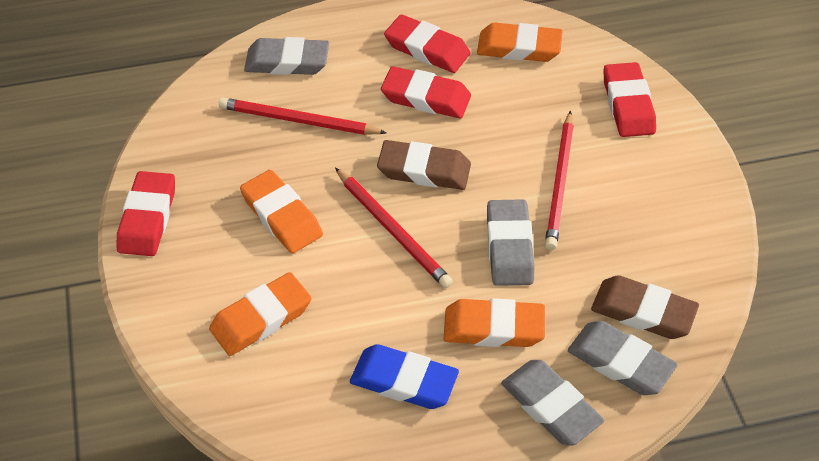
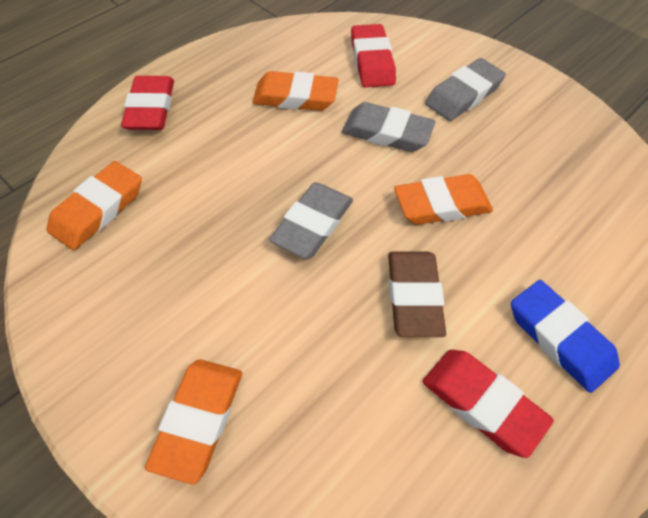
brown eraser: 2 -> 1
grey eraser: 4 -> 3
red eraser: 4 -> 3
red pencil: 3 -> 0

